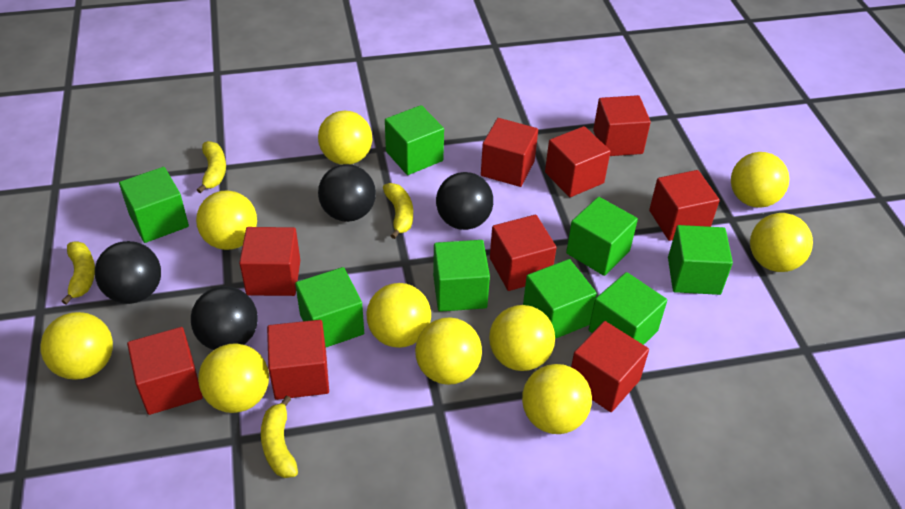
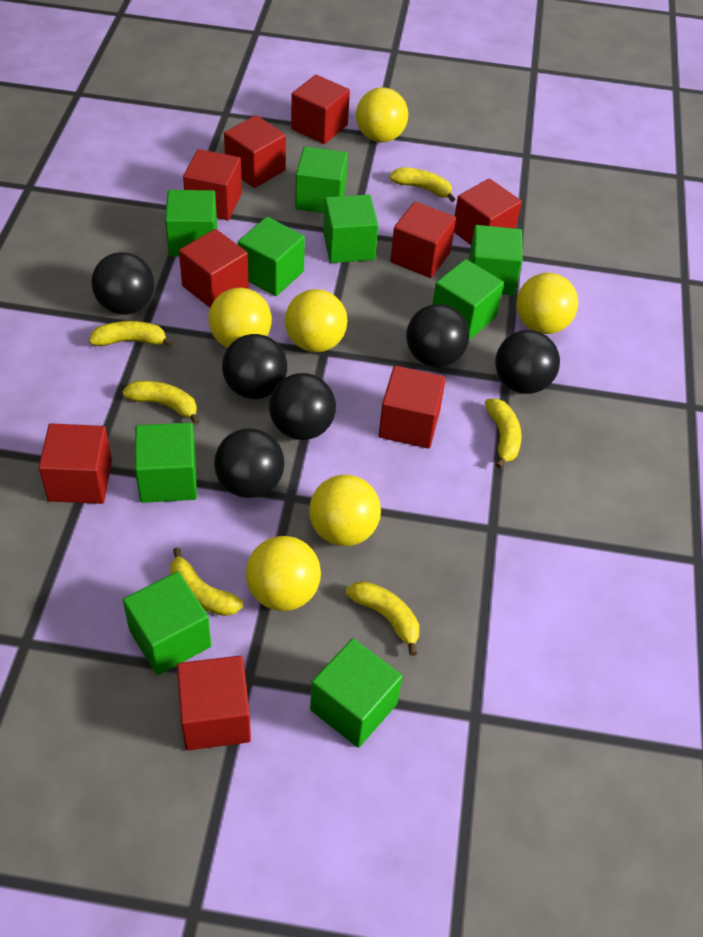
black ball: 4 -> 6
green cube: 8 -> 9
yellow ball: 10 -> 6
yellow banana: 4 -> 6

